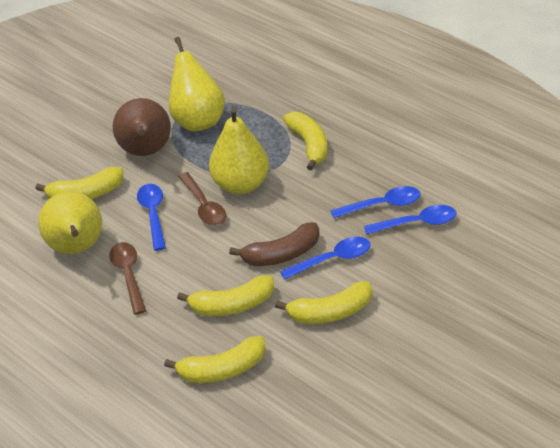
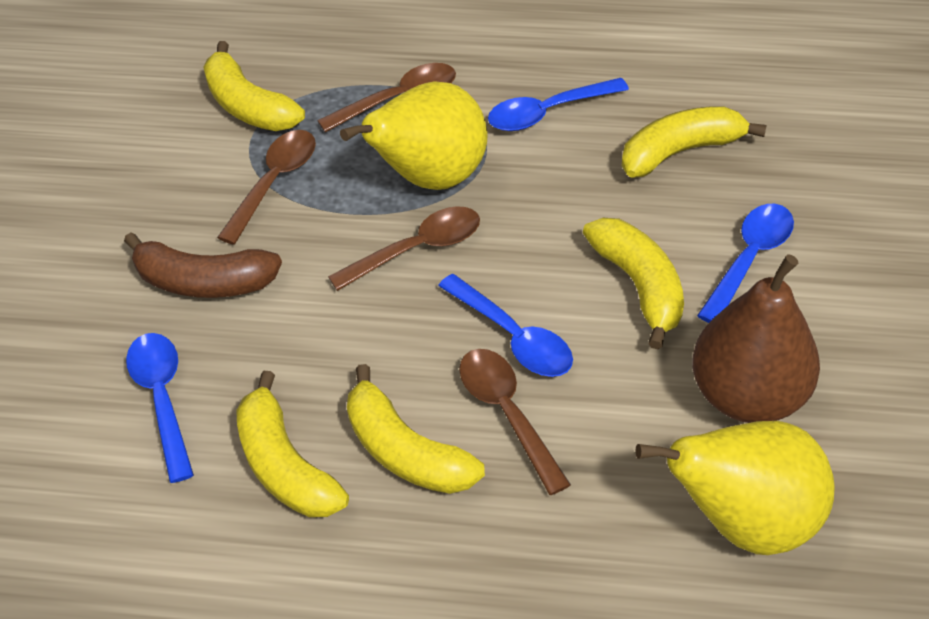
brown spoon: 2 -> 4
yellow pear: 3 -> 2

